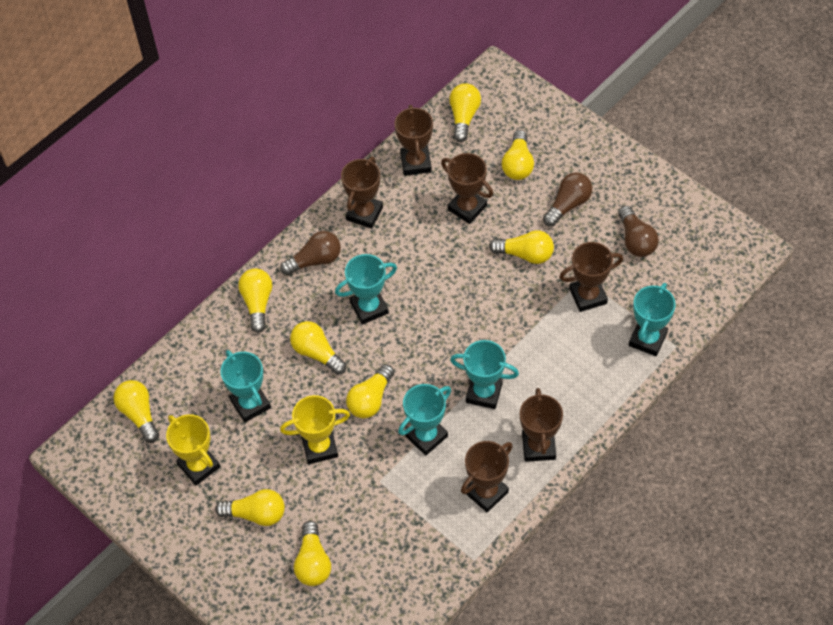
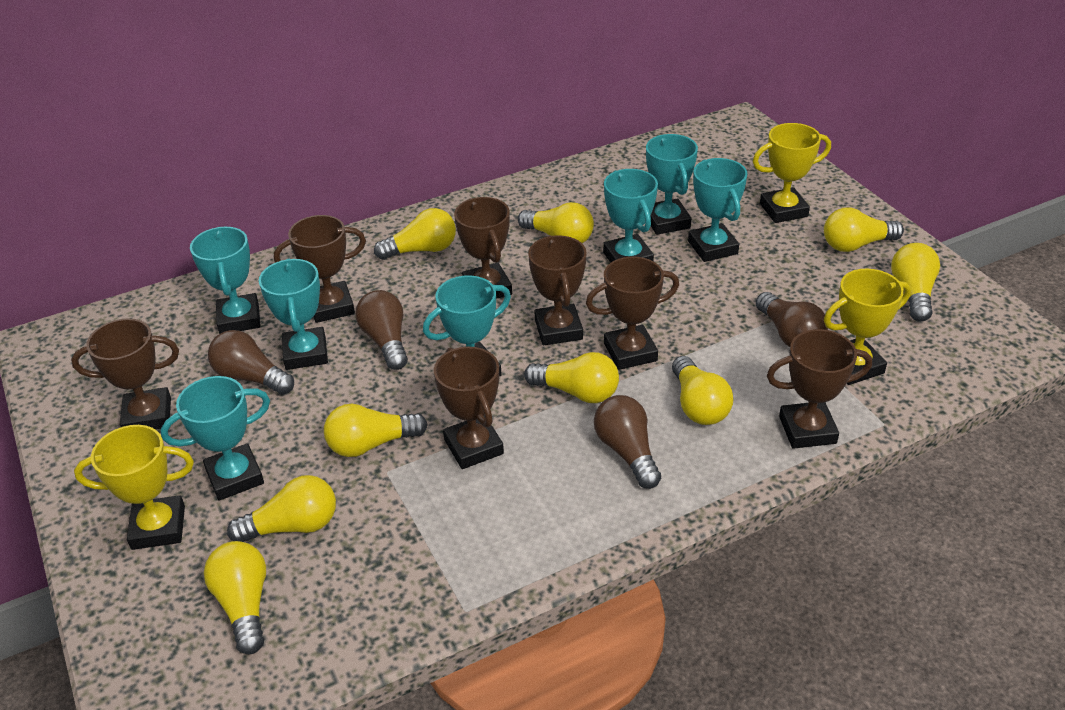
brown light bulb: 3 -> 4
brown trophy: 6 -> 7
turquoise trophy: 5 -> 7
yellow trophy: 2 -> 3

